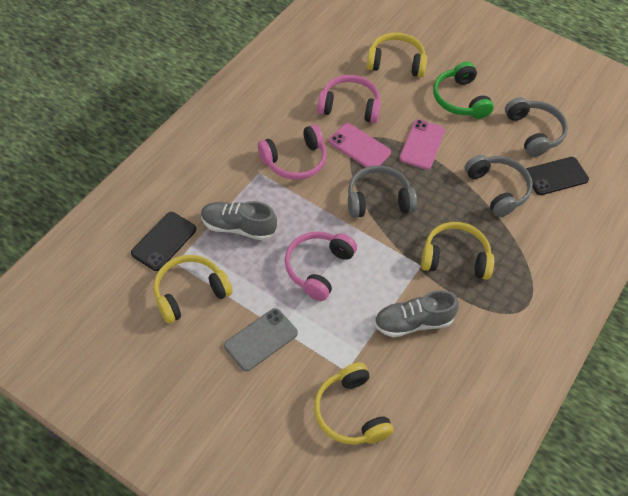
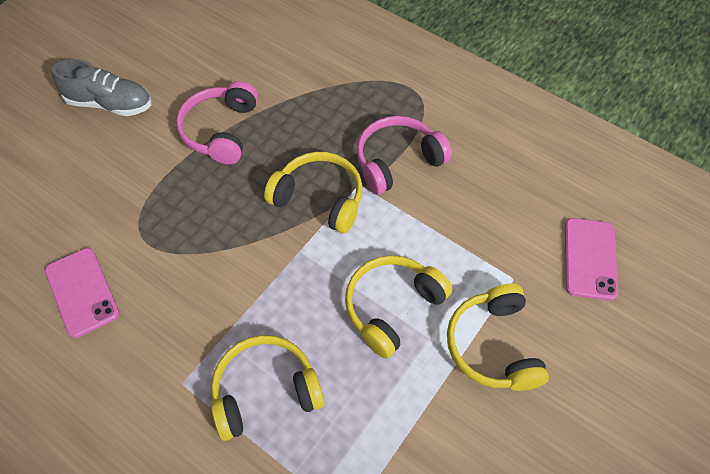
black phone: 2 -> 0
green headphones: 1 -> 0
grey headphones: 3 -> 0
grey phone: 1 -> 0
grey shoe: 2 -> 1
pink headphones: 3 -> 2

